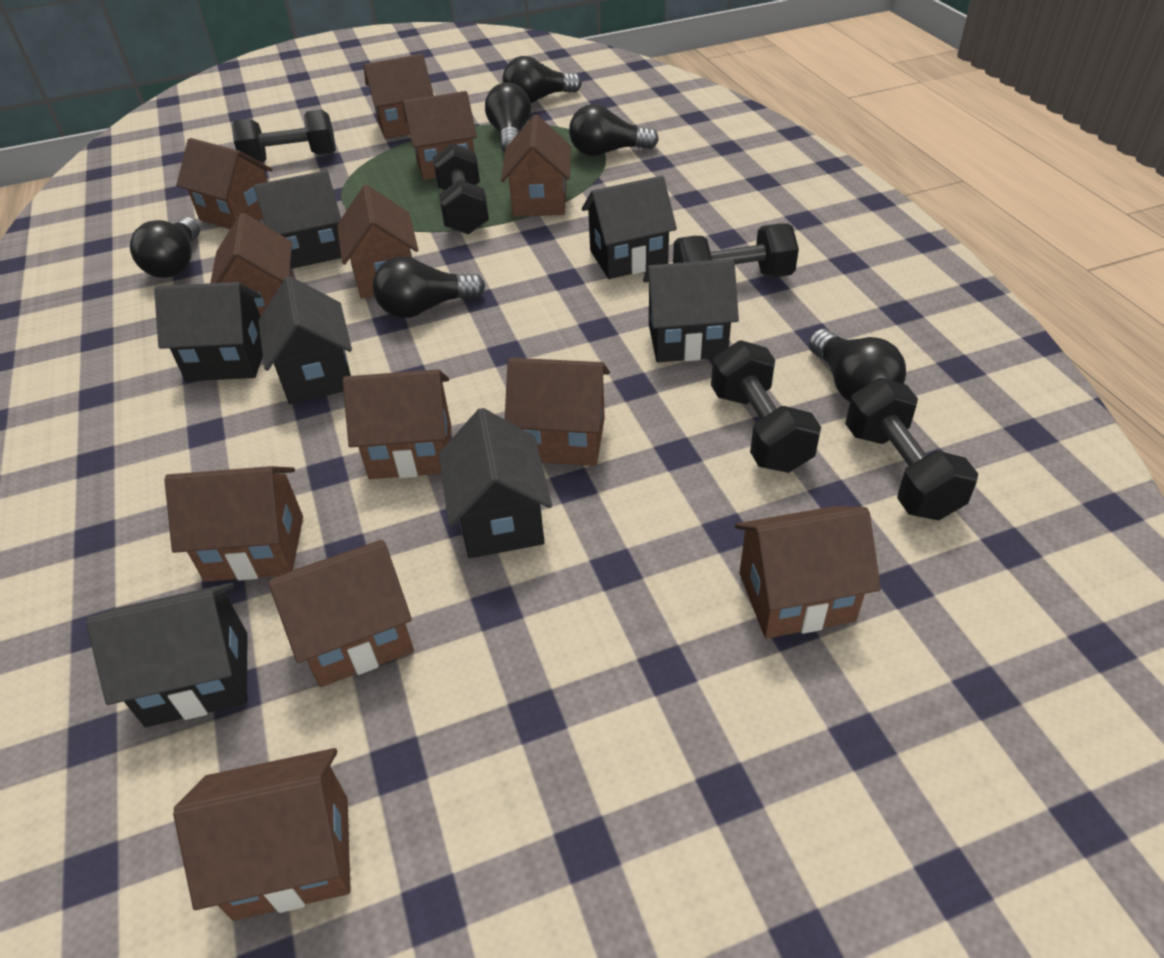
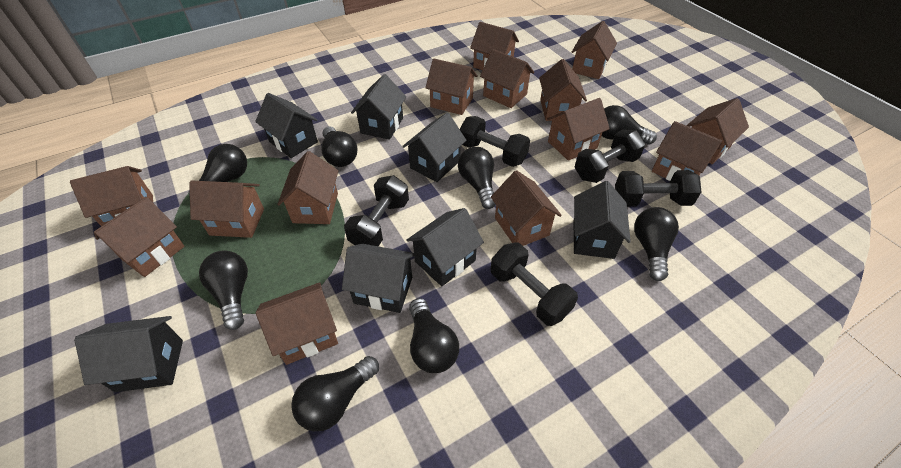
black light bulb: 6 -> 8
brown house: 12 -> 14

